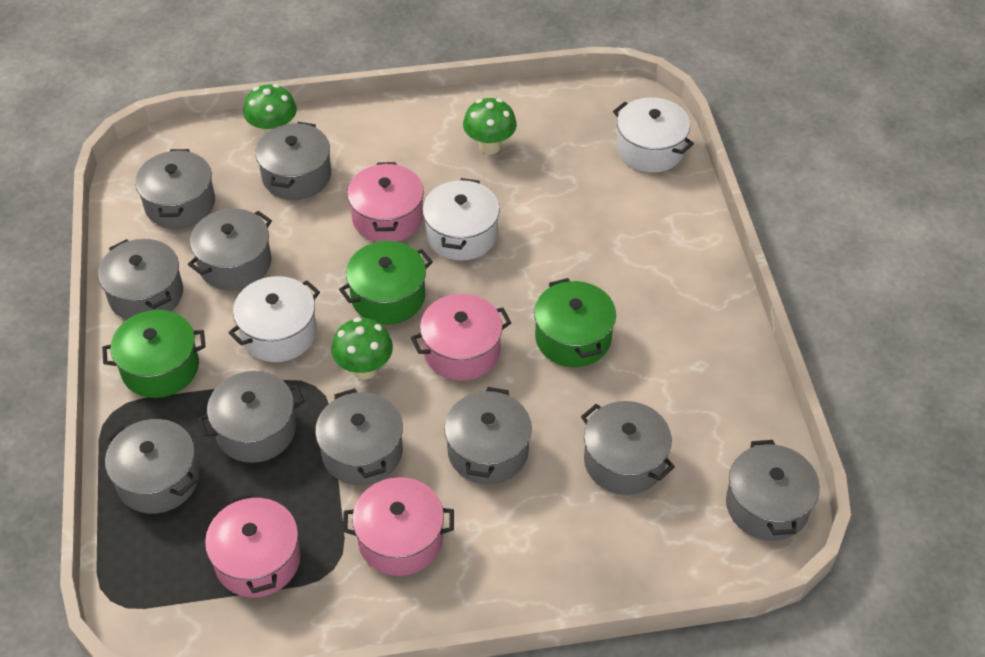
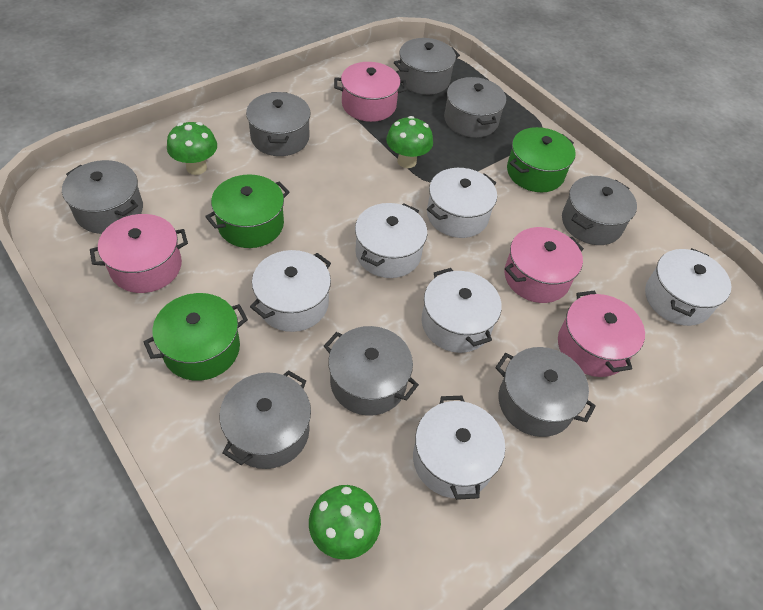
grey pot: 10 -> 8
white pot: 3 -> 6

